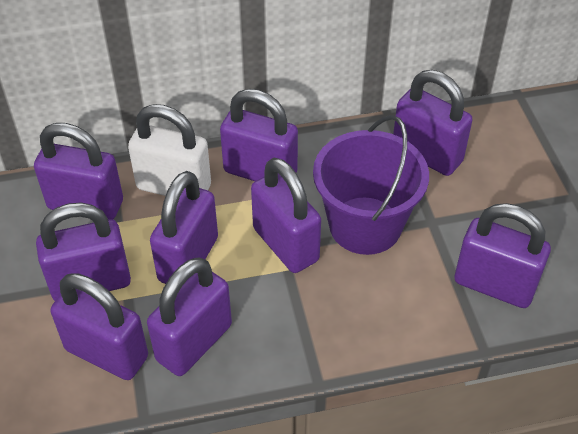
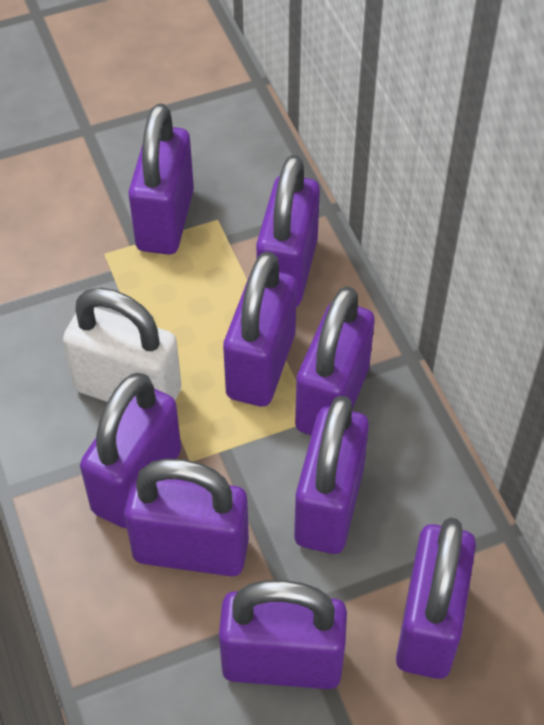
purple bucket: 1 -> 0

